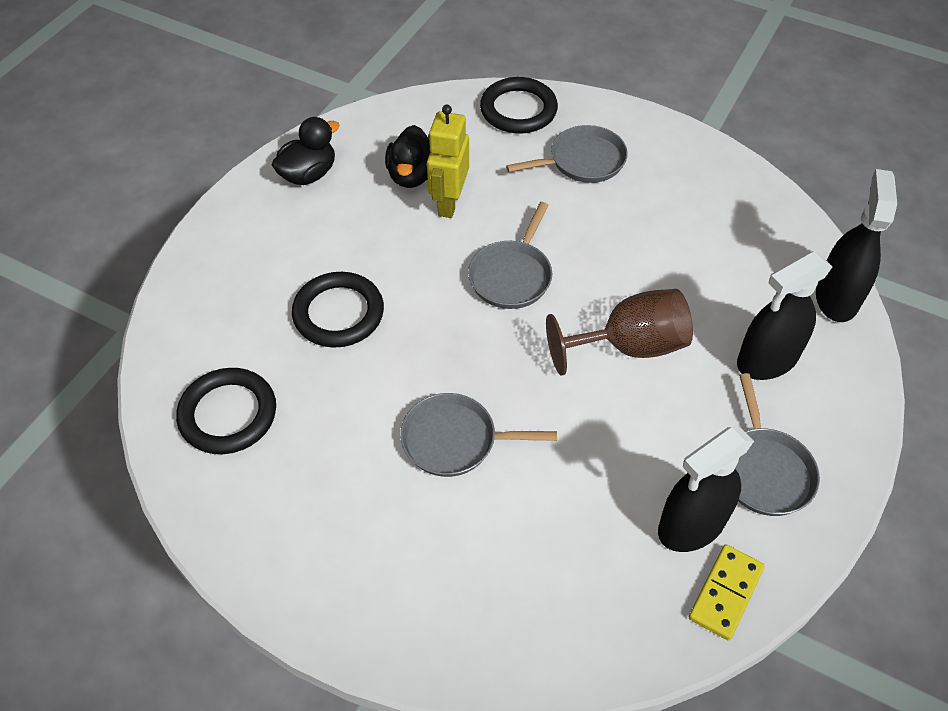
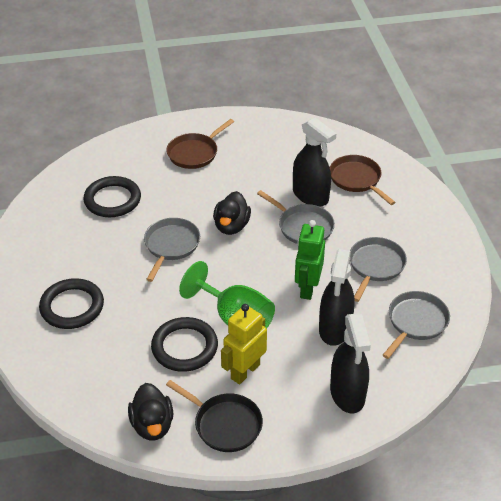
black pan: 0 -> 1
brown goblet: 1 -> 0
brown pan: 0 -> 2
green goblet: 0 -> 1
green robot: 0 -> 1
yellow domino: 1 -> 0

